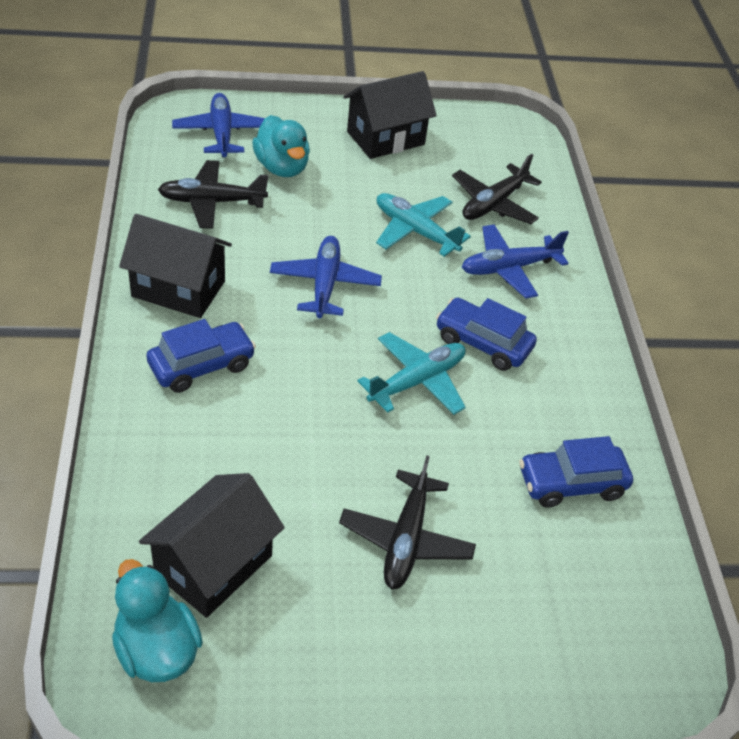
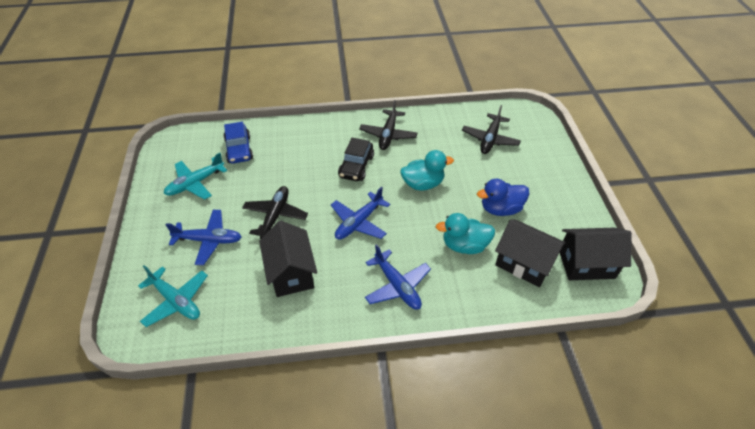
black car: 0 -> 1
blue car: 3 -> 1
blue duck: 0 -> 1

